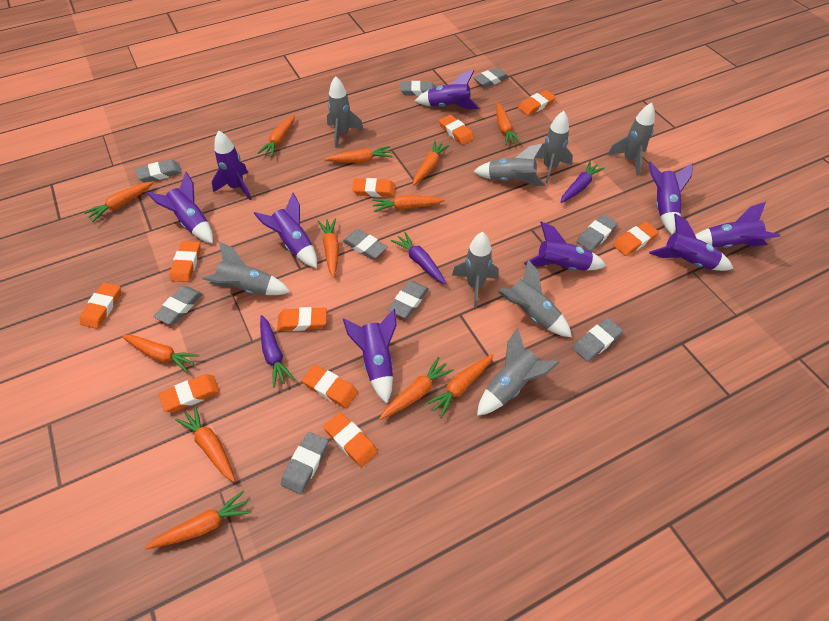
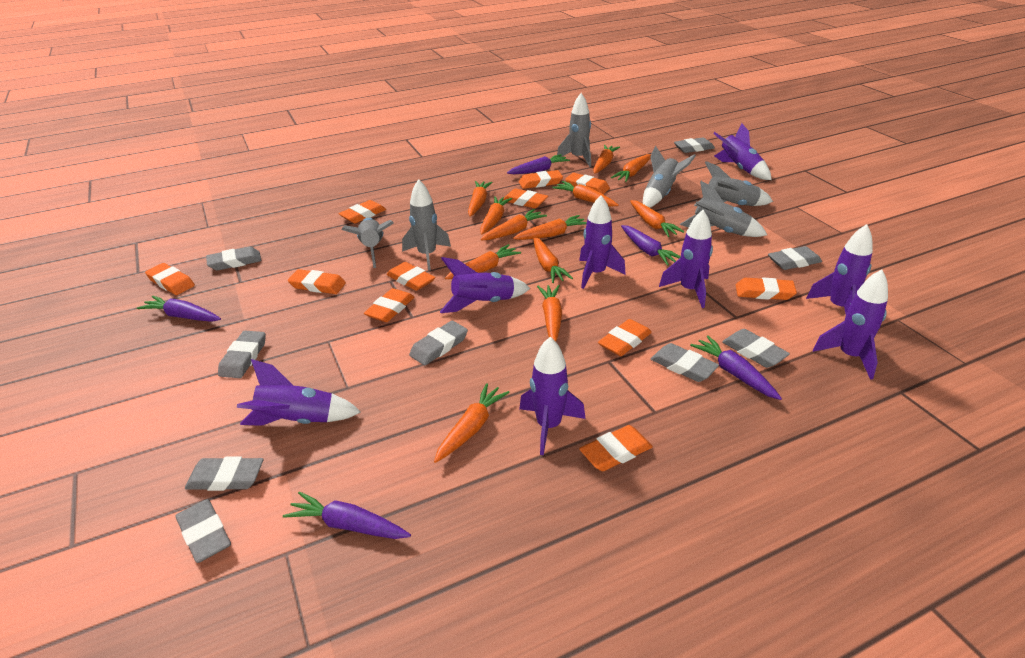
grey rocket: 8 -> 6
orange eraser: 10 -> 11
purple carrot: 3 -> 5
purple rocket: 9 -> 8

